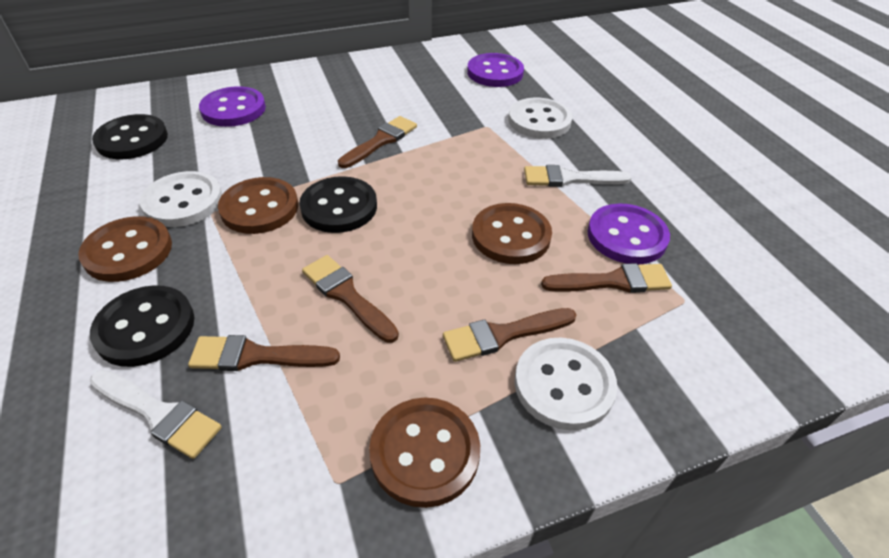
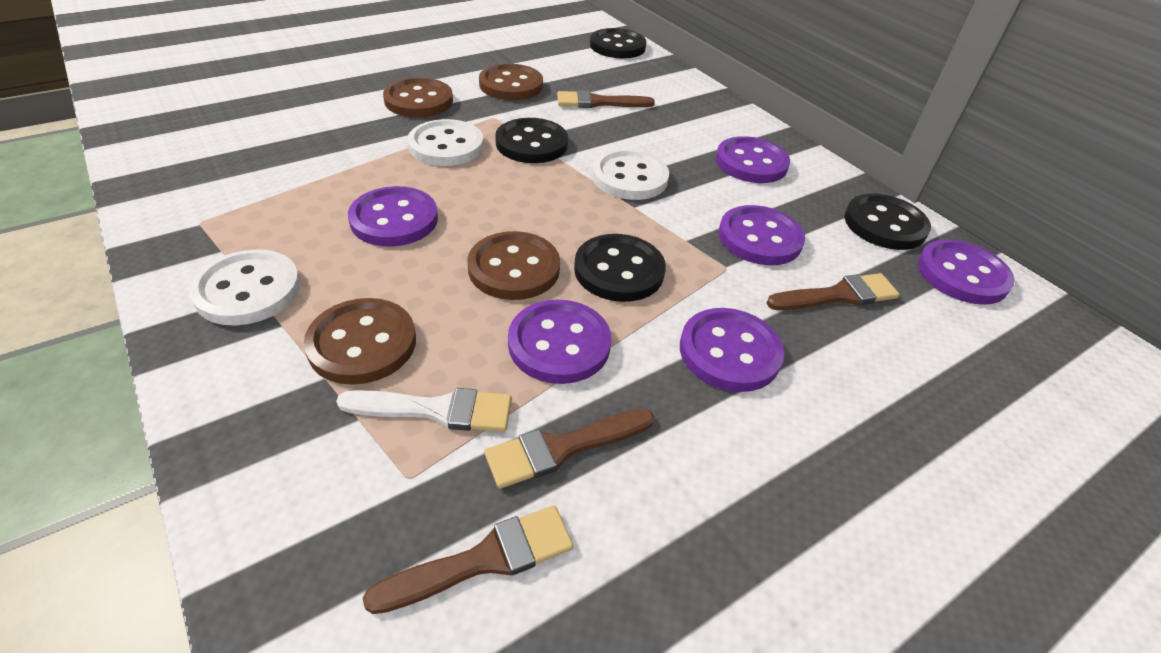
black button: 3 -> 4
brown brush: 5 -> 4
purple button: 3 -> 6
white brush: 2 -> 1

